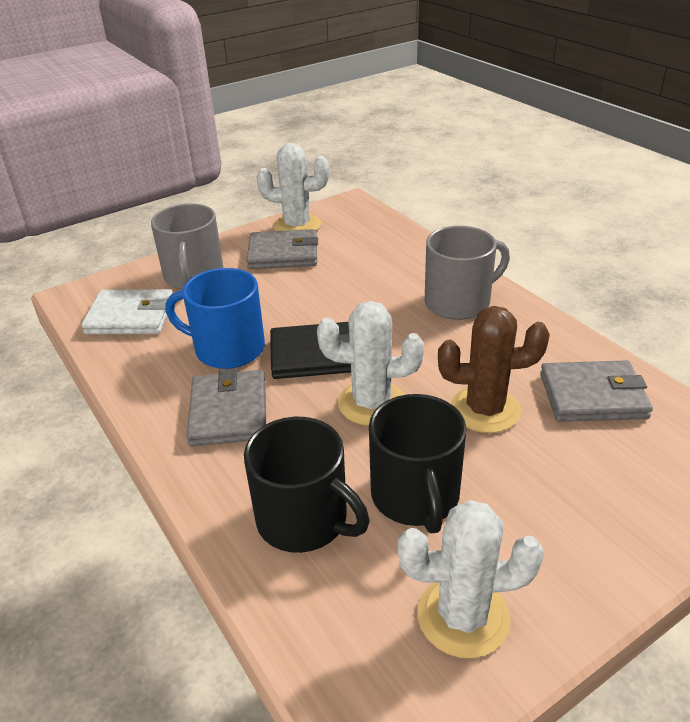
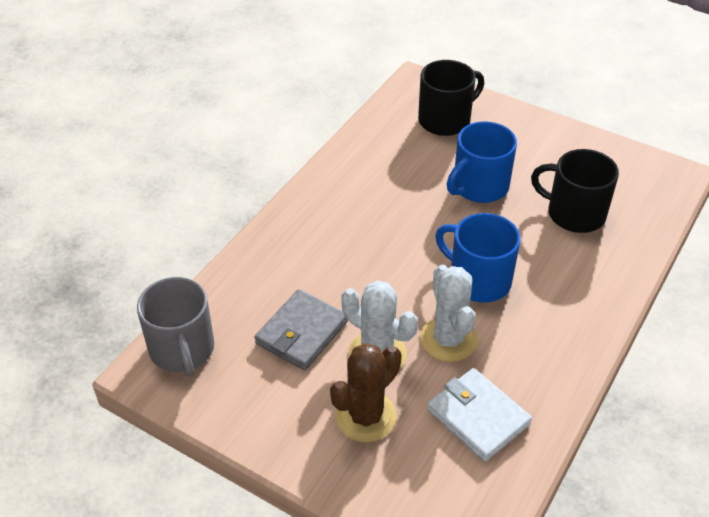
black wallet: 1 -> 0
blue mug: 1 -> 2
grey mug: 2 -> 1
grey wallet: 3 -> 1
white cactus: 3 -> 2

